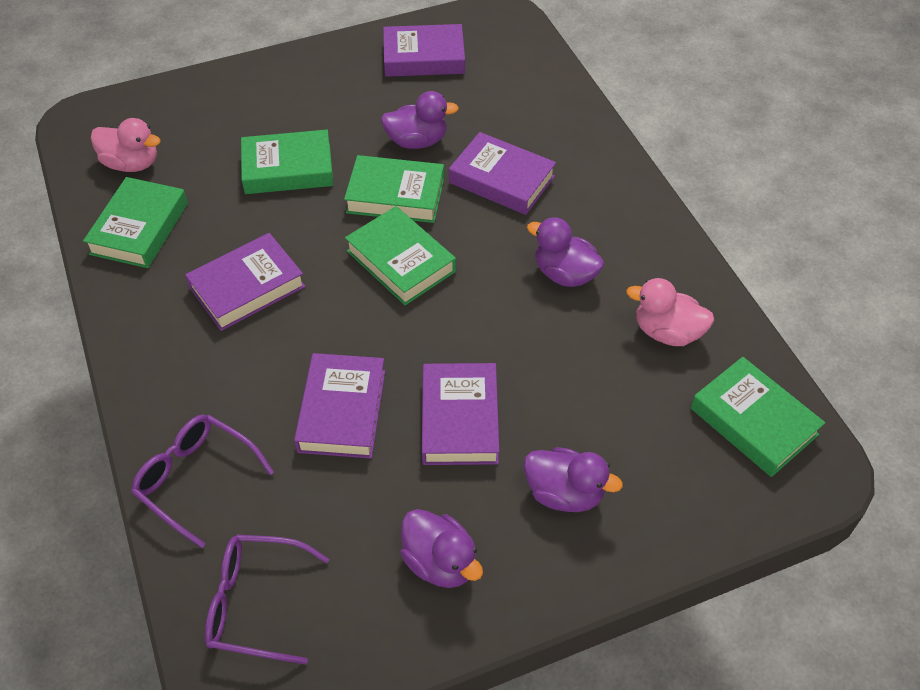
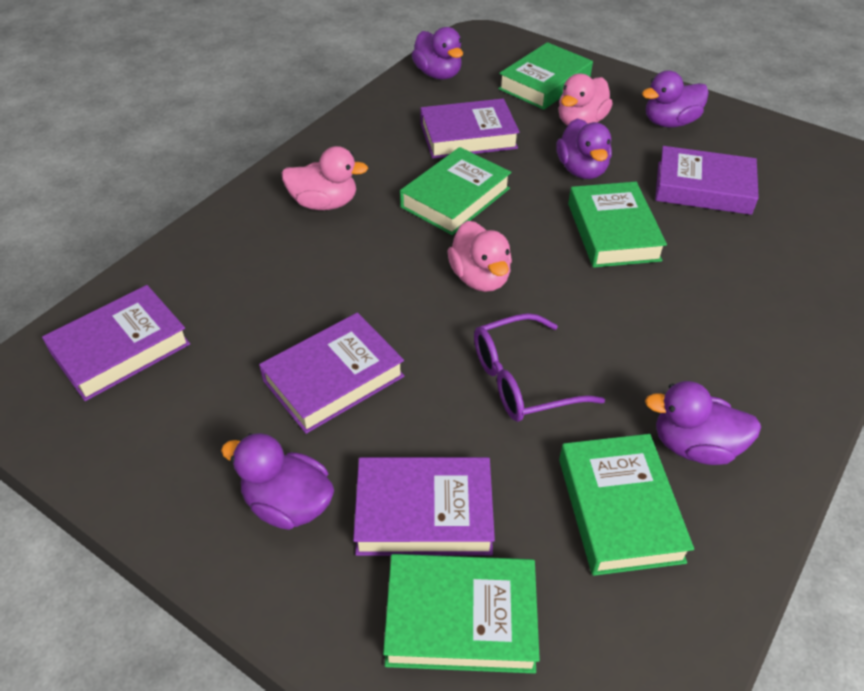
pink duck: 2 -> 3
purple duck: 4 -> 5
purple glasses: 2 -> 1

